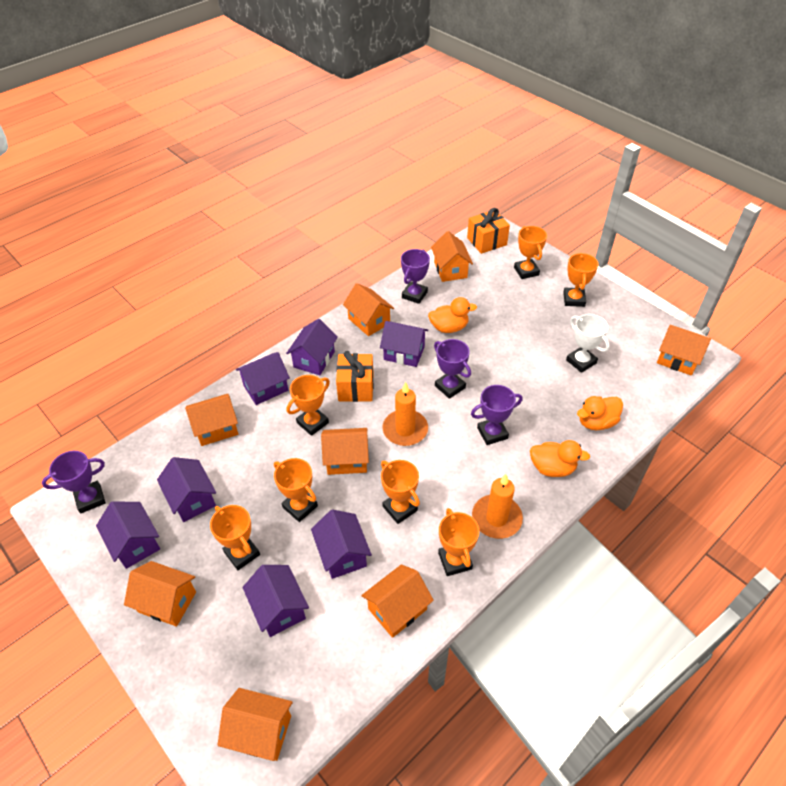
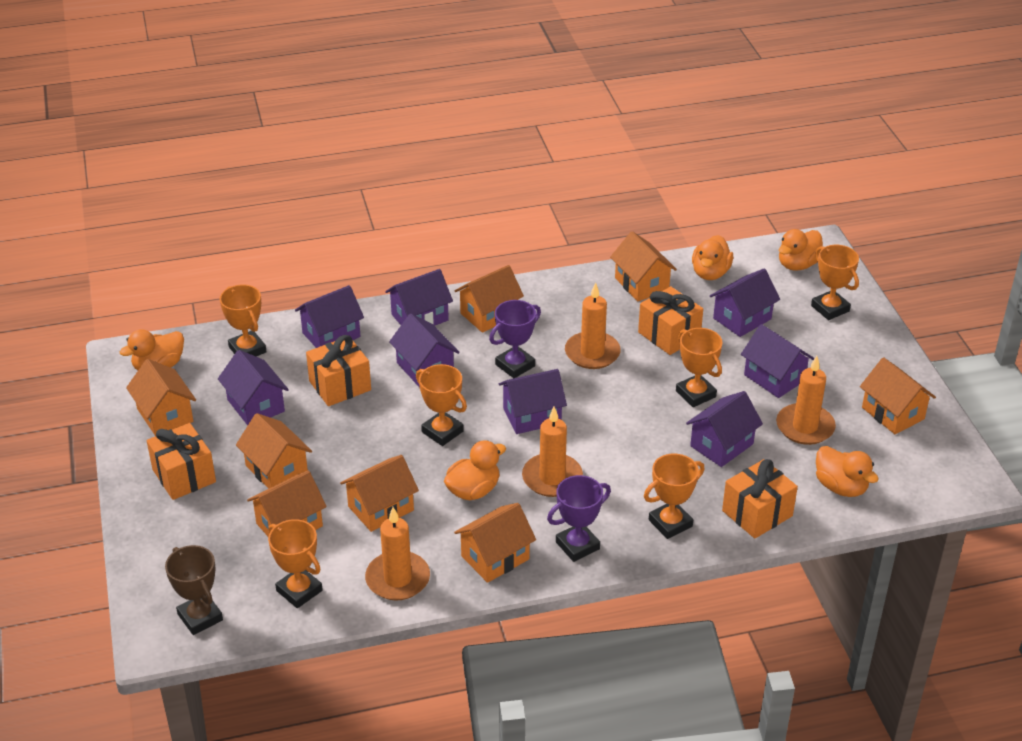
brown trophy: 0 -> 1
orange candle: 2 -> 4
orange duck: 3 -> 5
orange gift: 2 -> 4
orange trophy: 7 -> 6
purple house: 7 -> 8
purple trophy: 4 -> 2
white trophy: 1 -> 0

